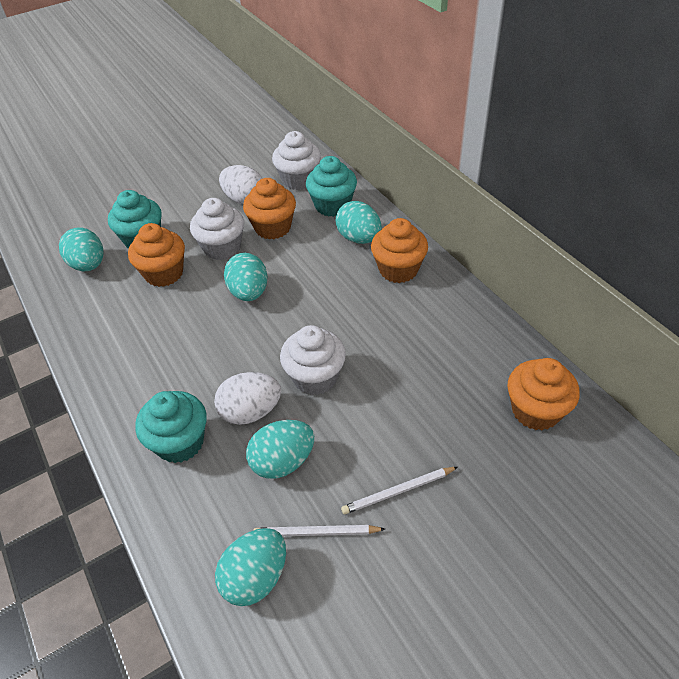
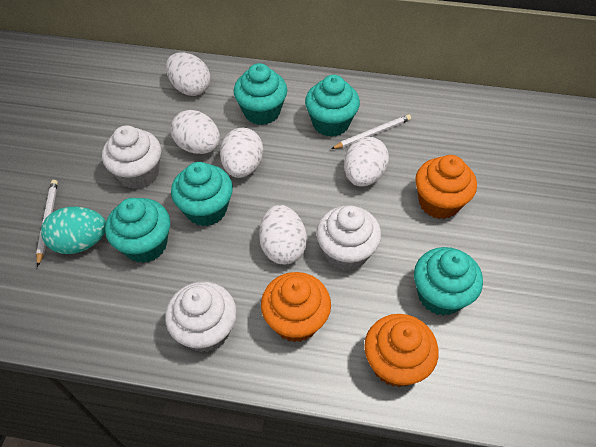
orange cupcake: 4 -> 3
turquoise cupcake: 3 -> 5
turquoise egg: 5 -> 1
white egg: 2 -> 5

